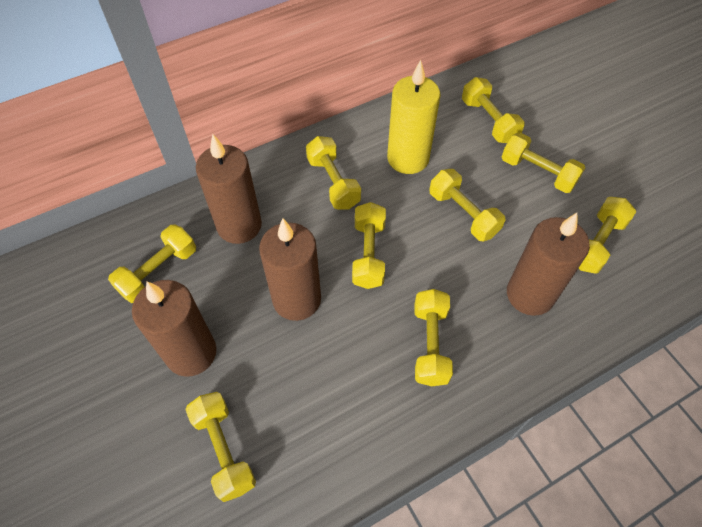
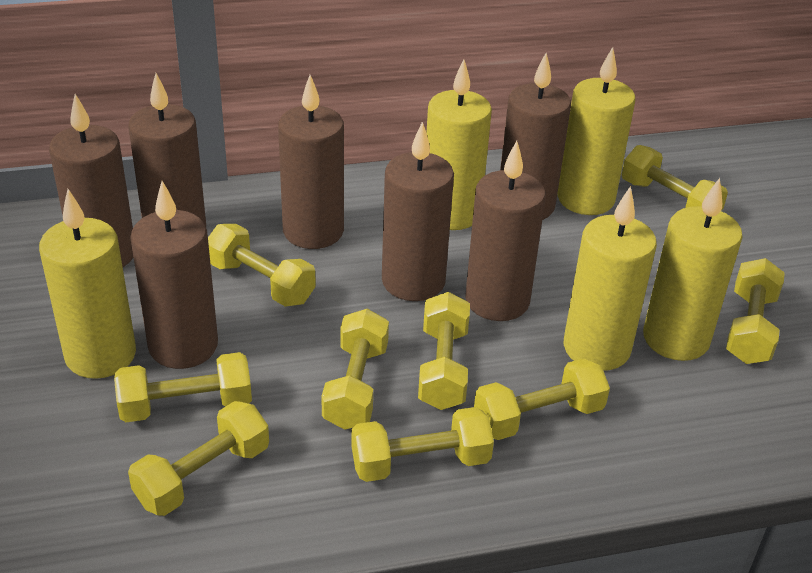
brown candle: 4 -> 7
yellow candle: 1 -> 5

